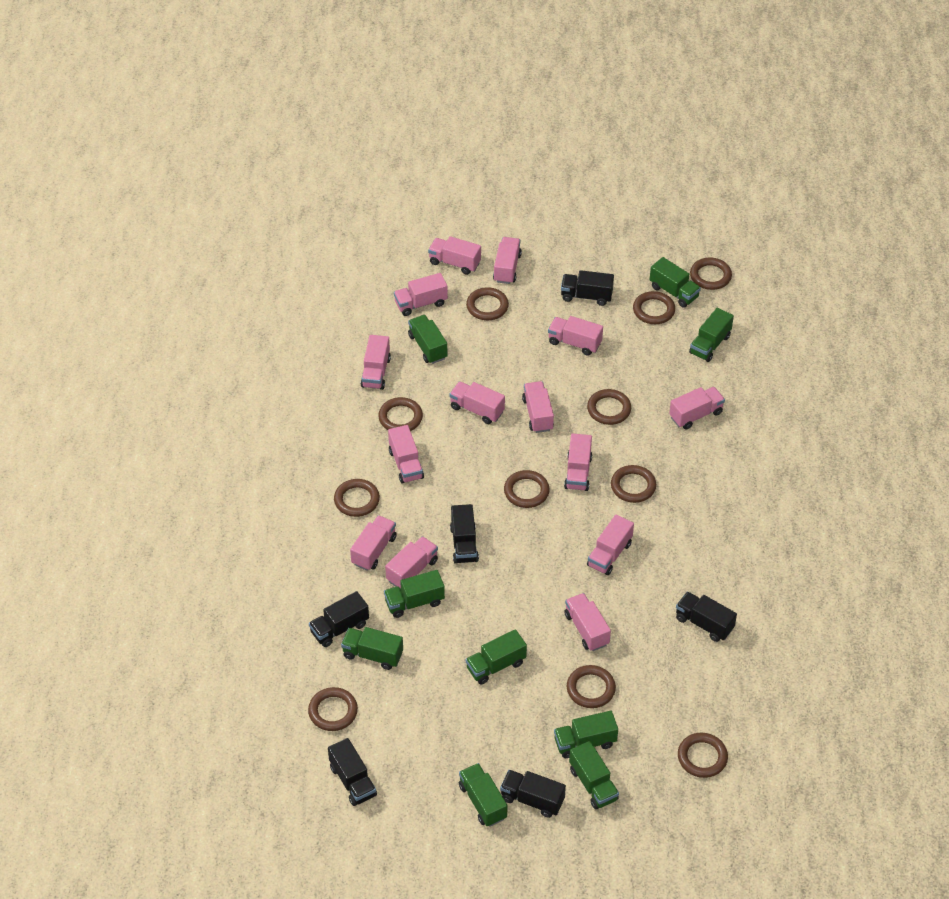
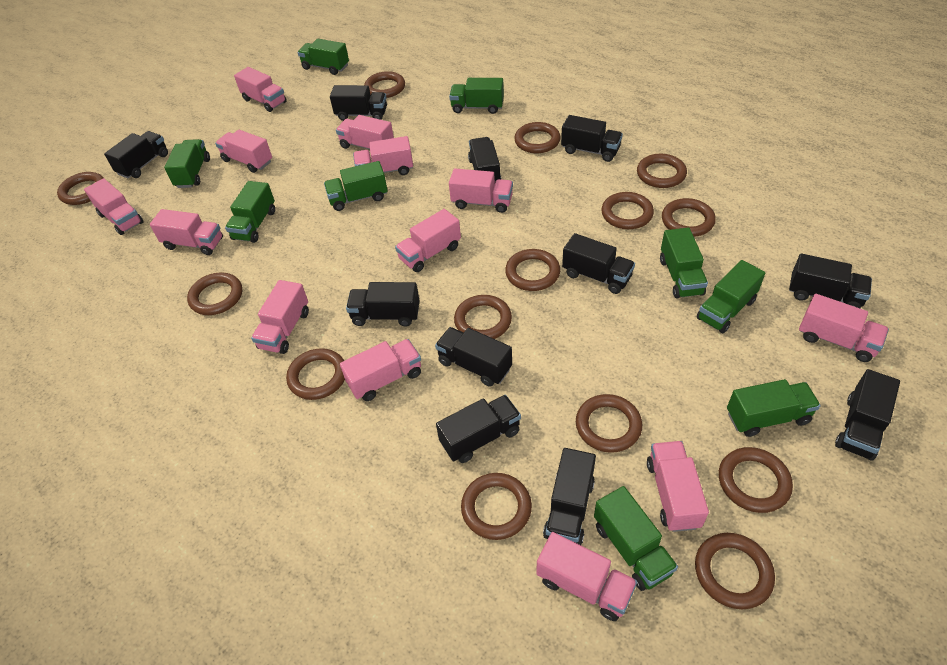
black truck: 6 -> 11
brown ring: 11 -> 14
pink truck: 14 -> 13

